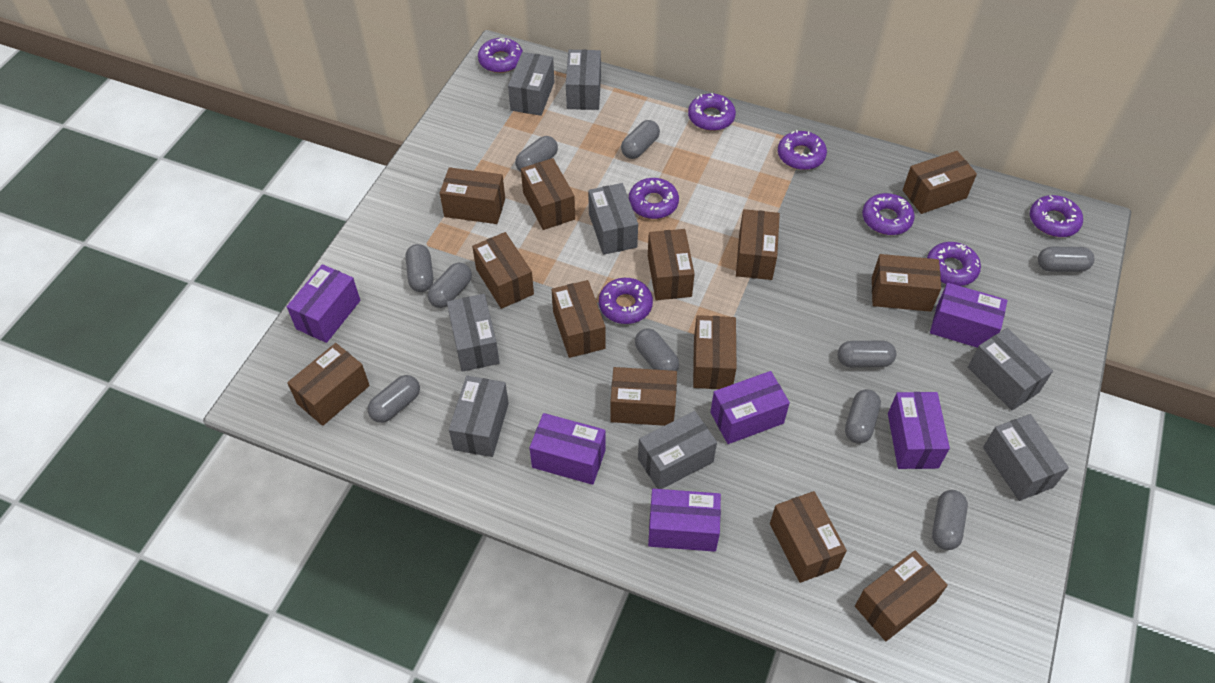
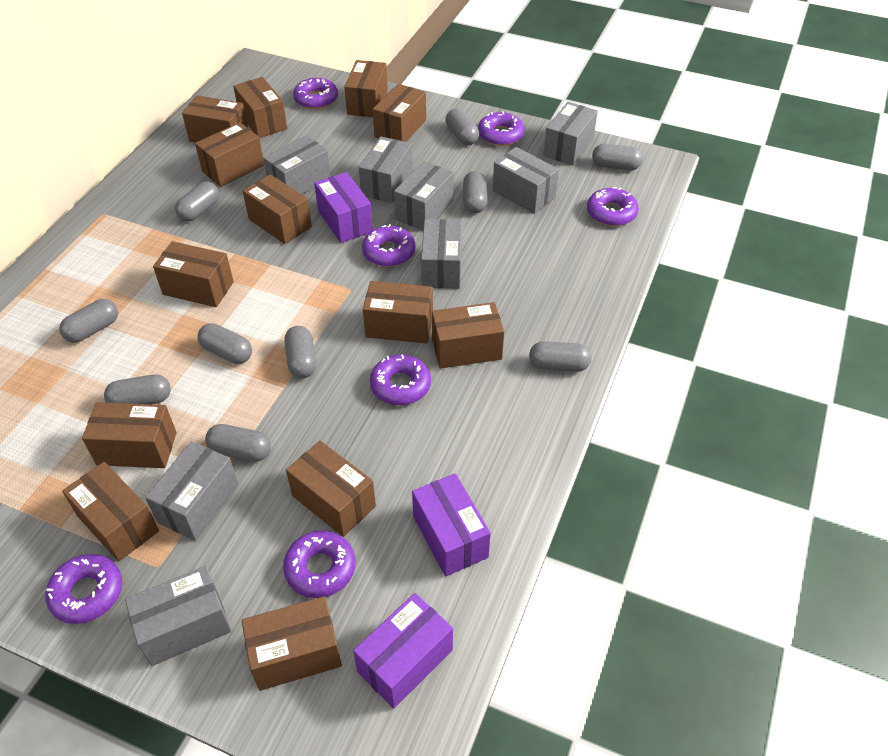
purple box: 6 -> 3
purple donut: 8 -> 7

